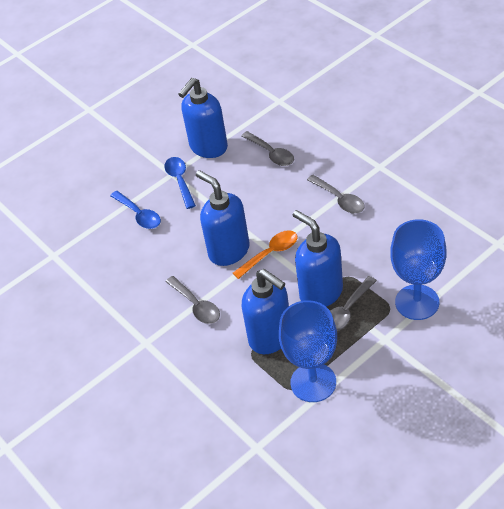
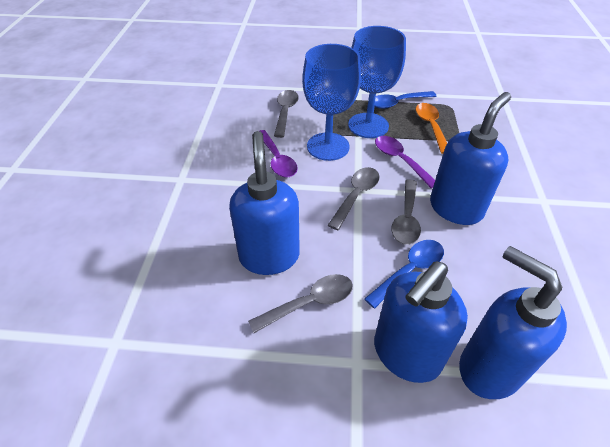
purple spoon: 0 -> 2

